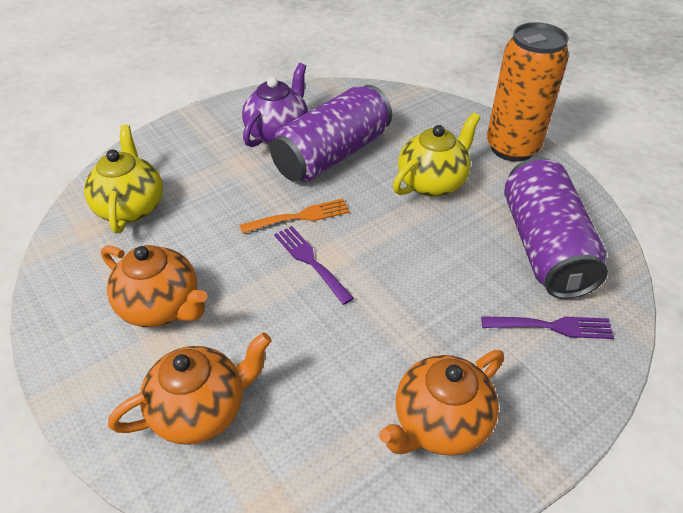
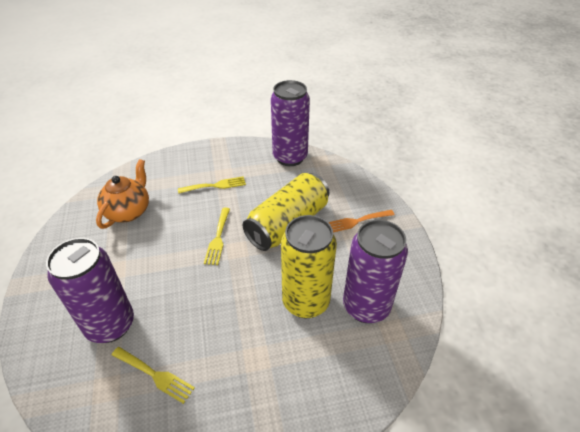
orange can: 1 -> 0
orange teapot: 3 -> 1
purple can: 2 -> 3
purple fork: 2 -> 0
purple teapot: 1 -> 0
yellow can: 0 -> 2
yellow fork: 0 -> 3
yellow teapot: 2 -> 0

